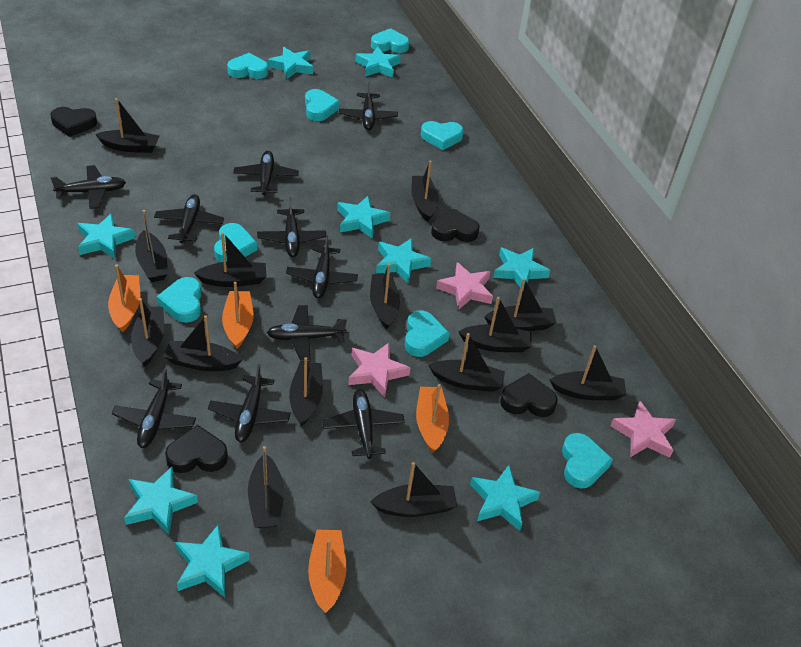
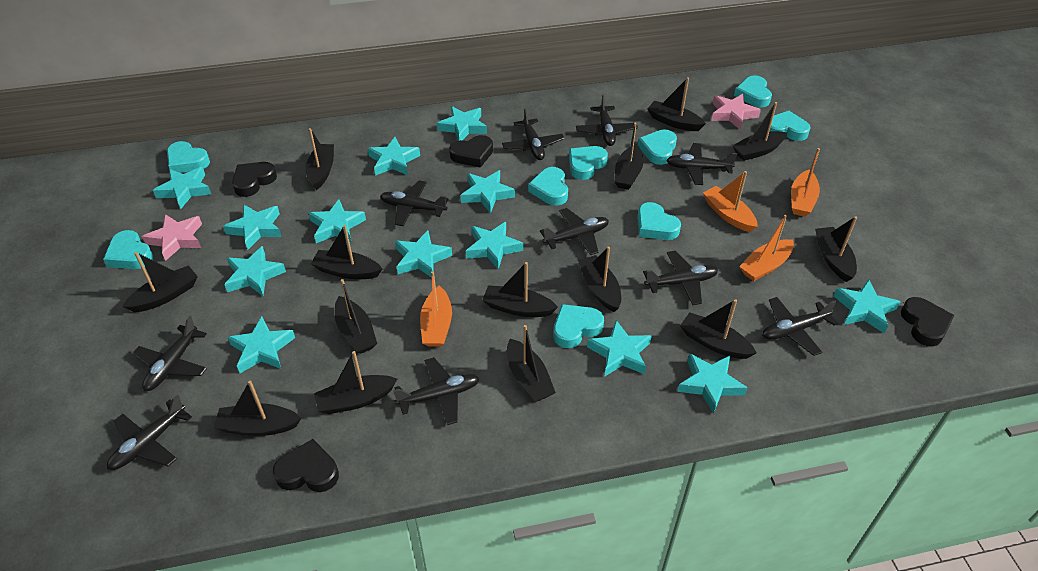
pink star: 3 -> 2
turquoise heart: 8 -> 9
turquoise star: 9 -> 13

